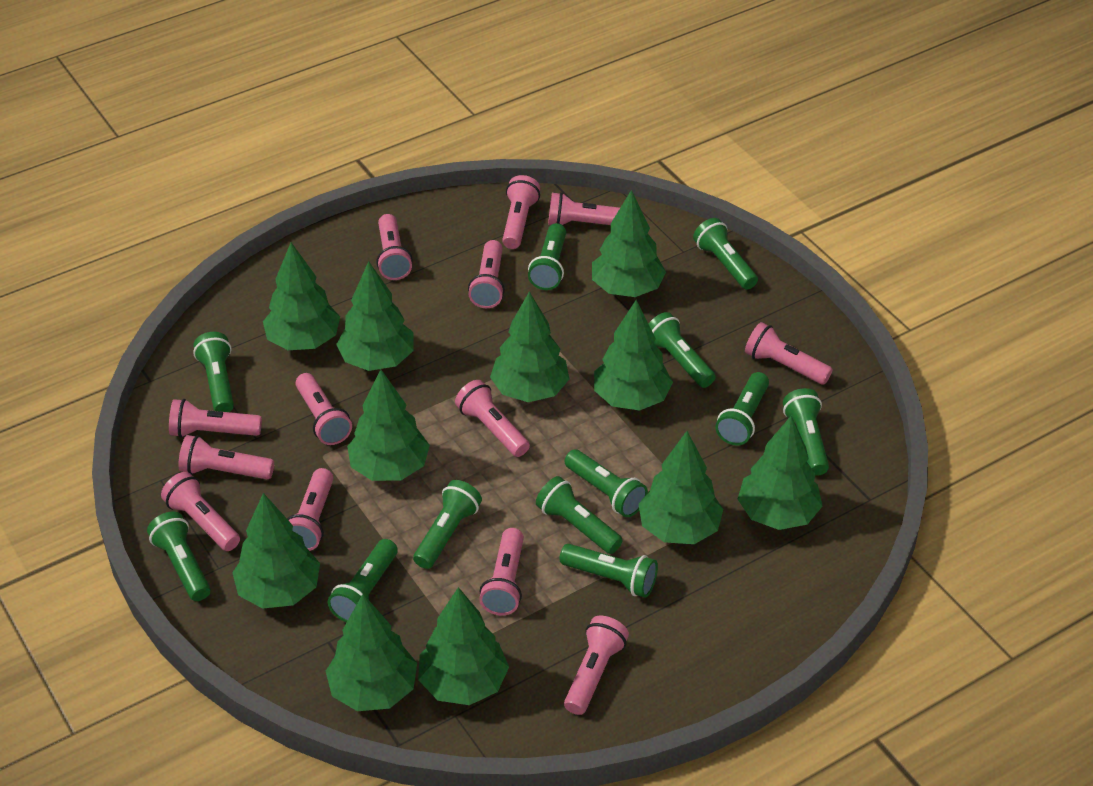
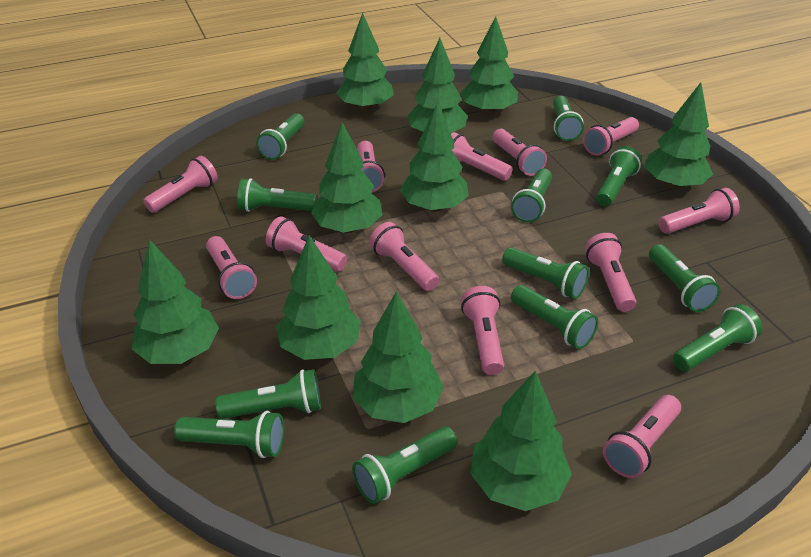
green tree: 11 -> 10
pink flashlight: 13 -> 12

